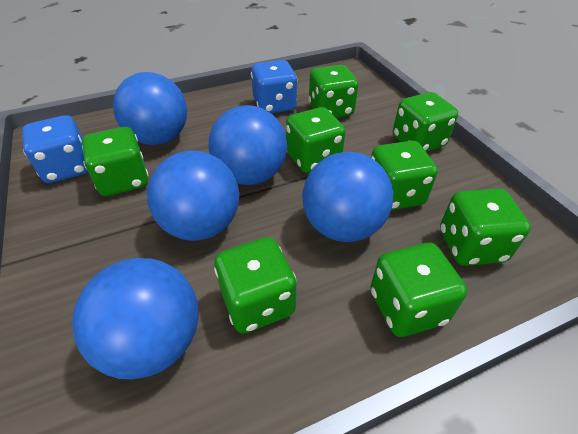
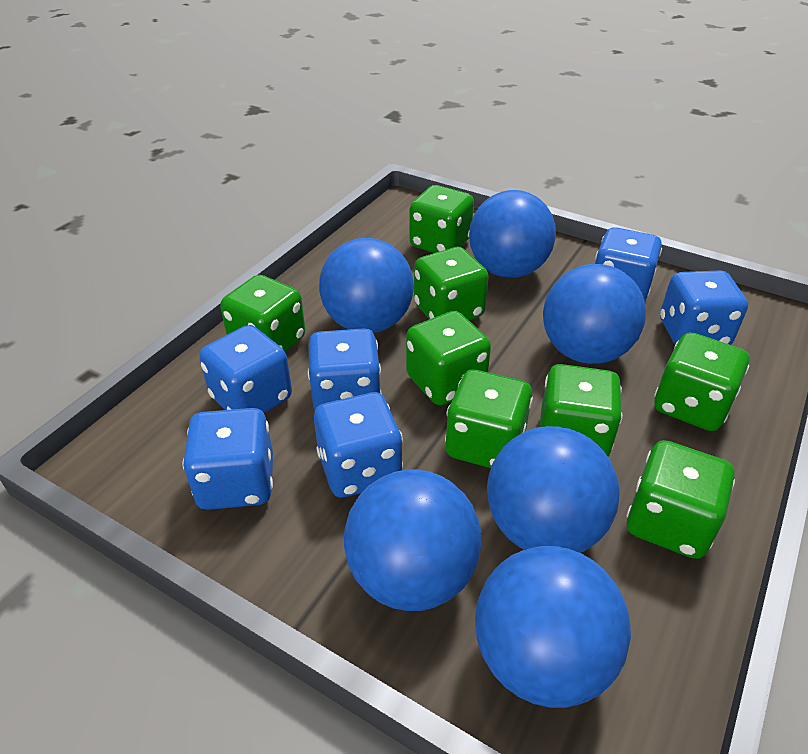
blue ball: 5 -> 6
blue dice: 2 -> 6

